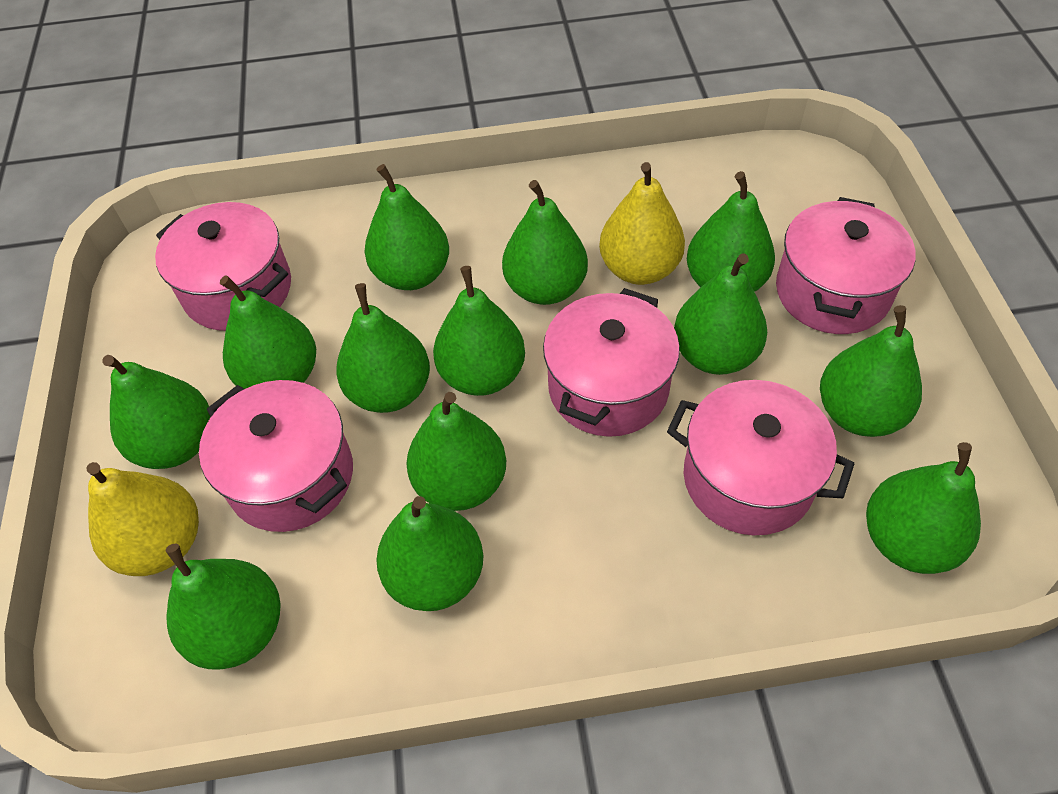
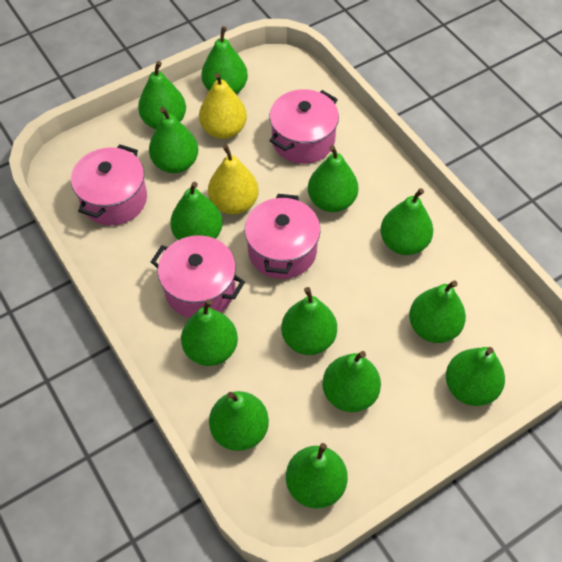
pink pot: 5 -> 4

